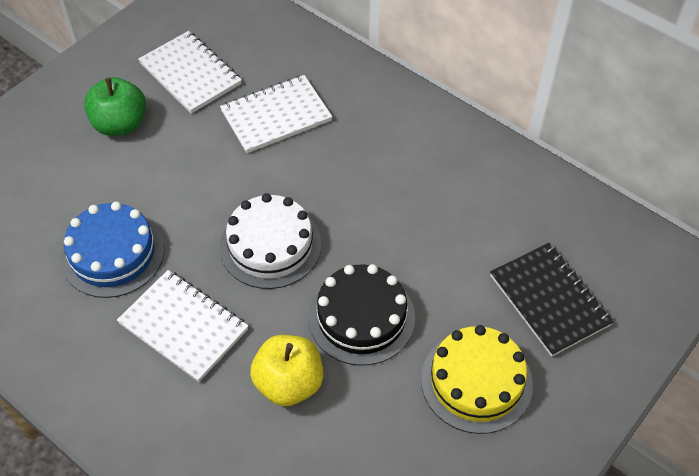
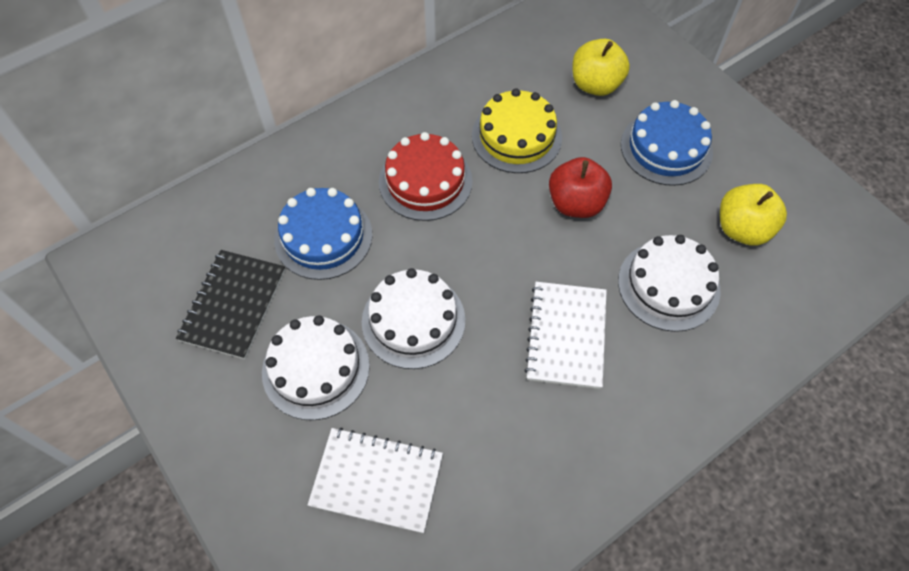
black cake: 1 -> 0
blue cake: 1 -> 2
green apple: 1 -> 0
red apple: 0 -> 1
red cake: 0 -> 1
white cake: 1 -> 3
white notebook: 3 -> 2
yellow apple: 1 -> 2

